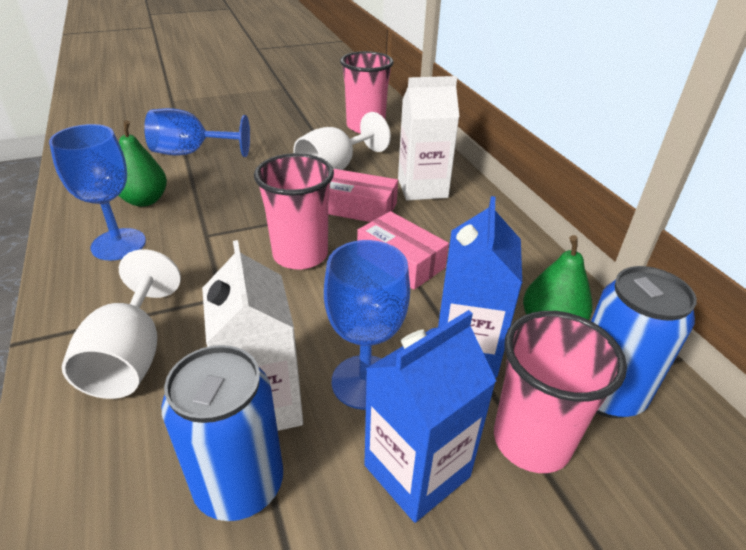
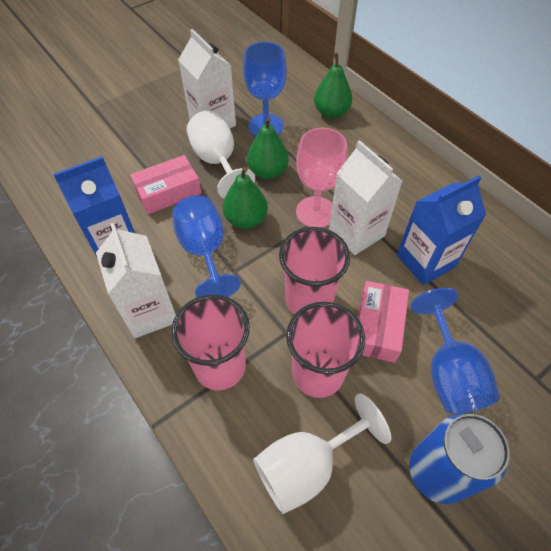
blue can: 2 -> 1
green pear: 2 -> 3
pink goblet: 0 -> 1
white carton: 2 -> 3

